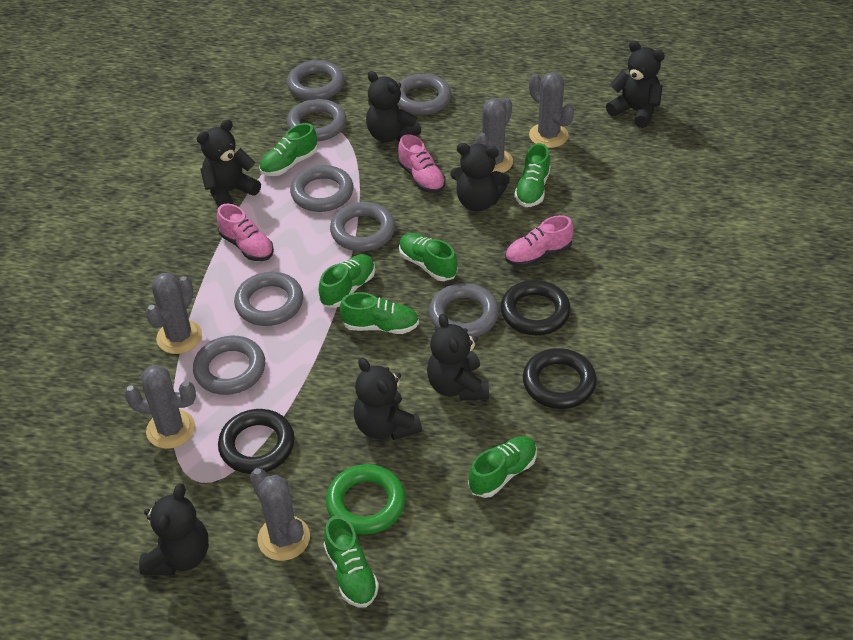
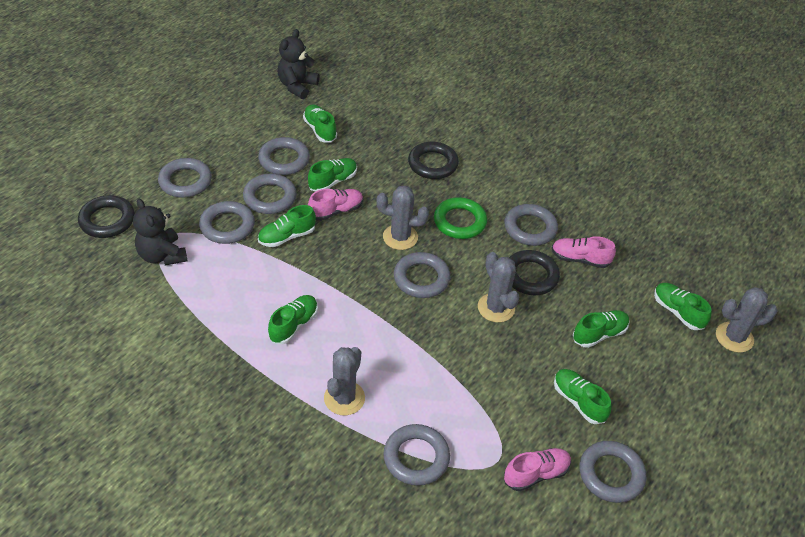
black teddy bear: 7 -> 2
grey cactus: 5 -> 4

